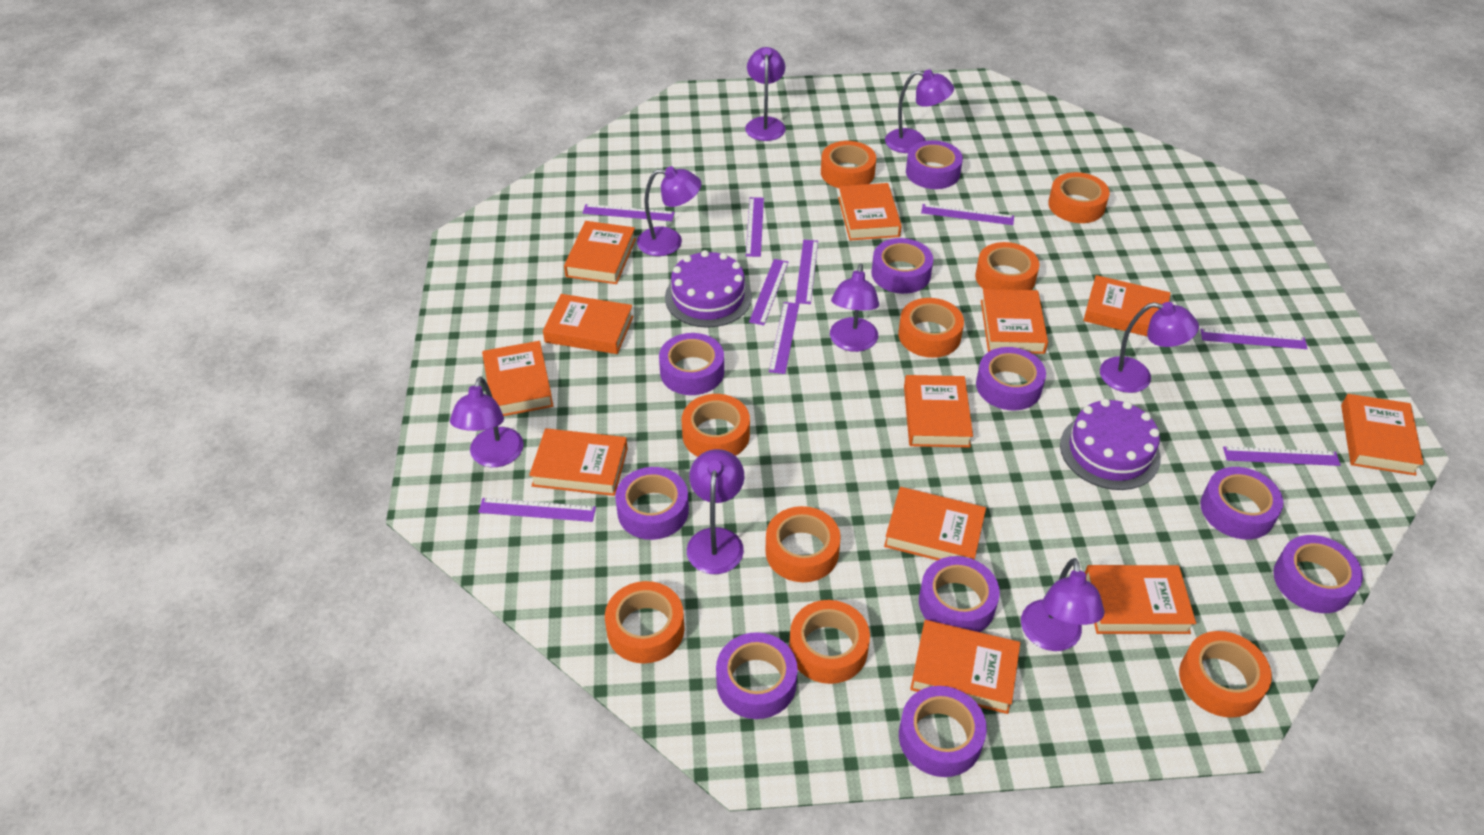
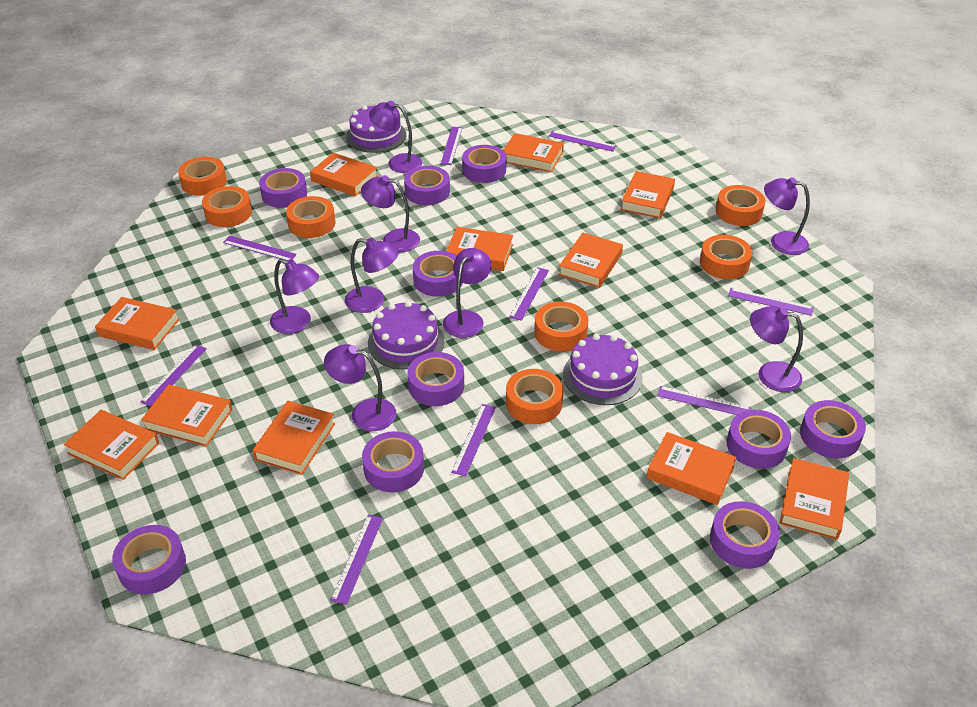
orange book: 12 -> 11
orange tape: 9 -> 7
purple cake: 2 -> 3

